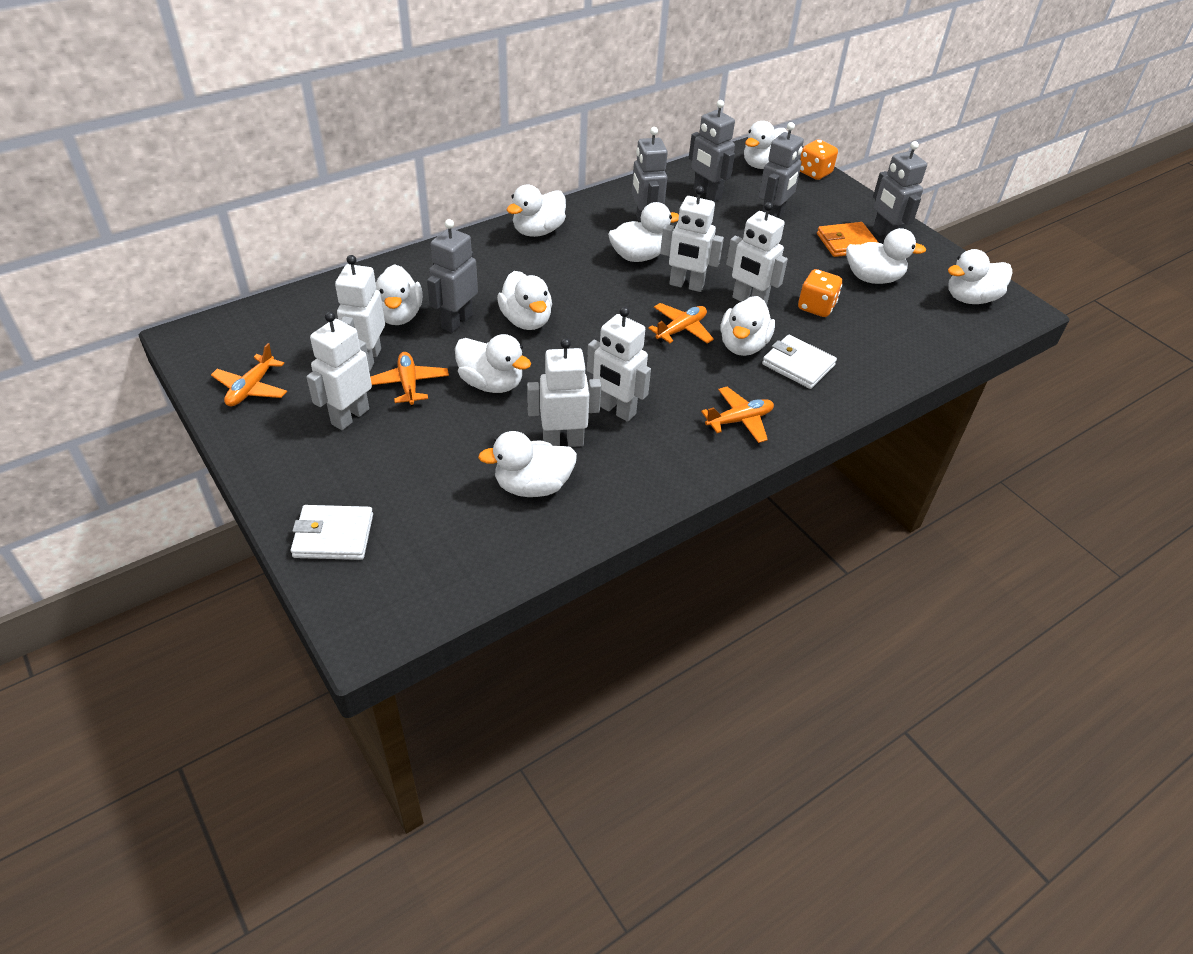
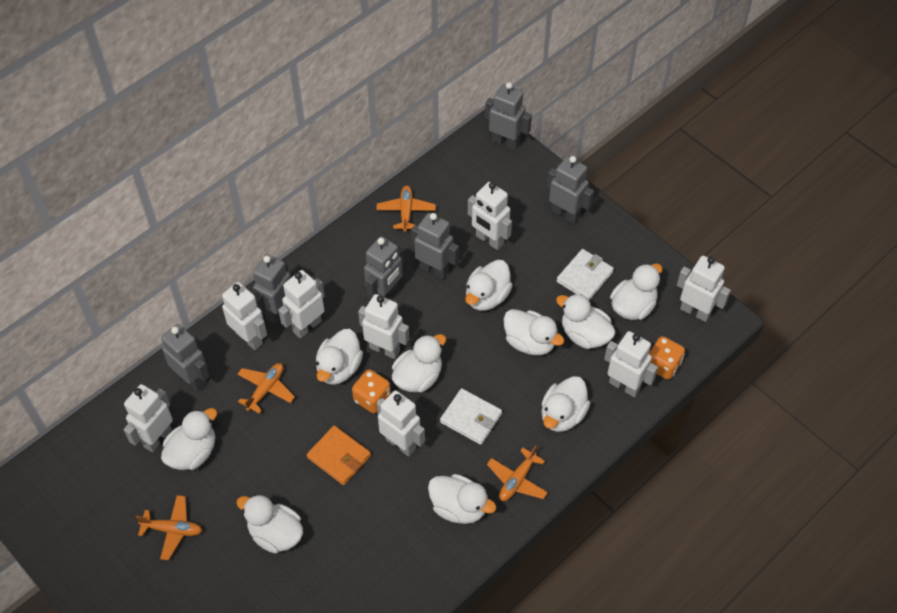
grey robot: 5 -> 6
white robot: 6 -> 8

